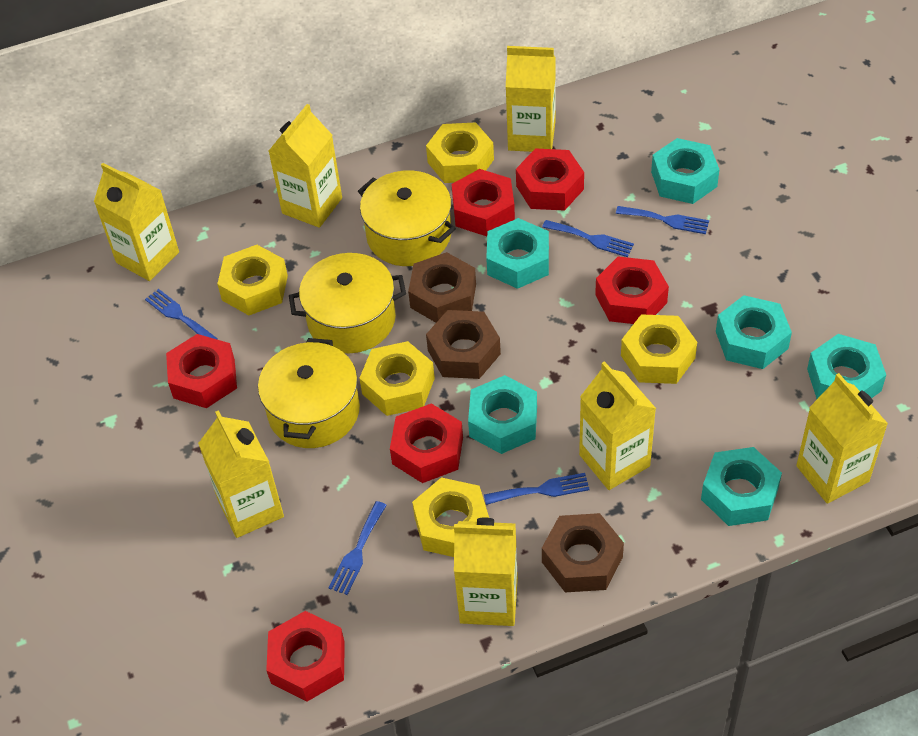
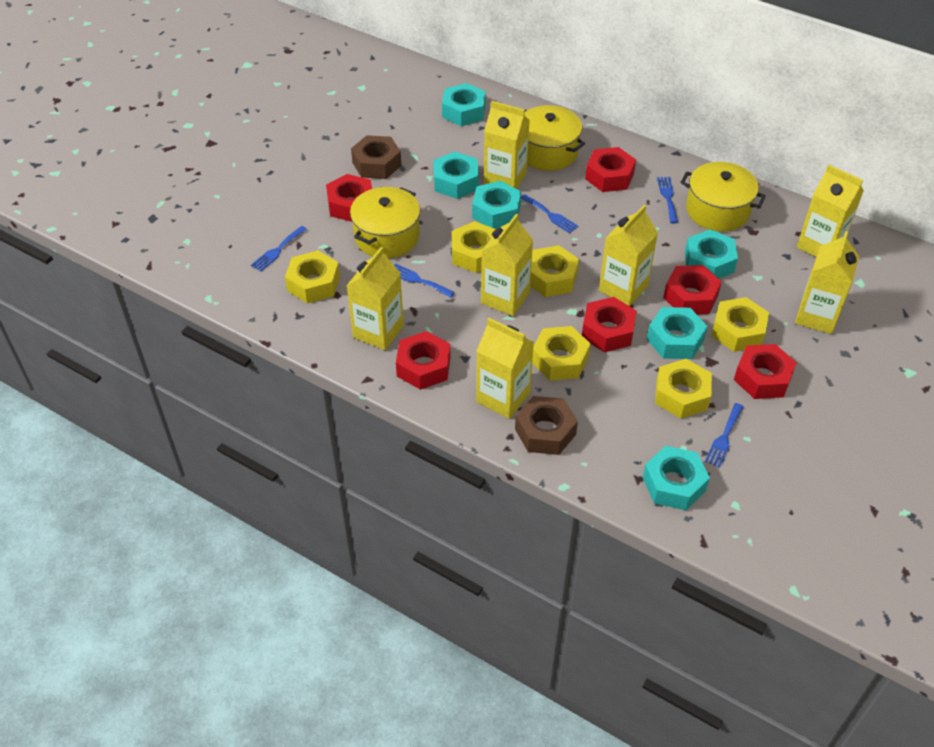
brown nut: 3 -> 2
yellow nut: 5 -> 6

